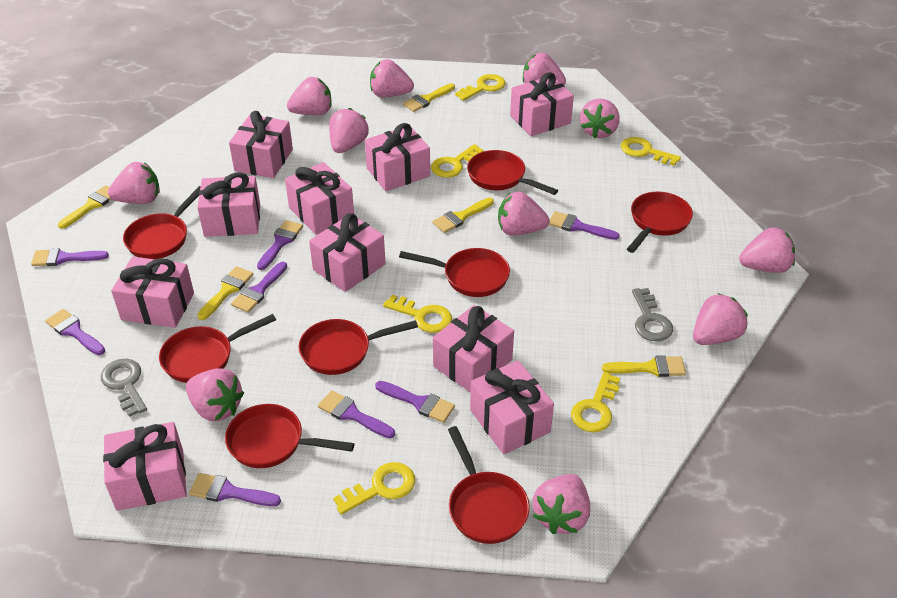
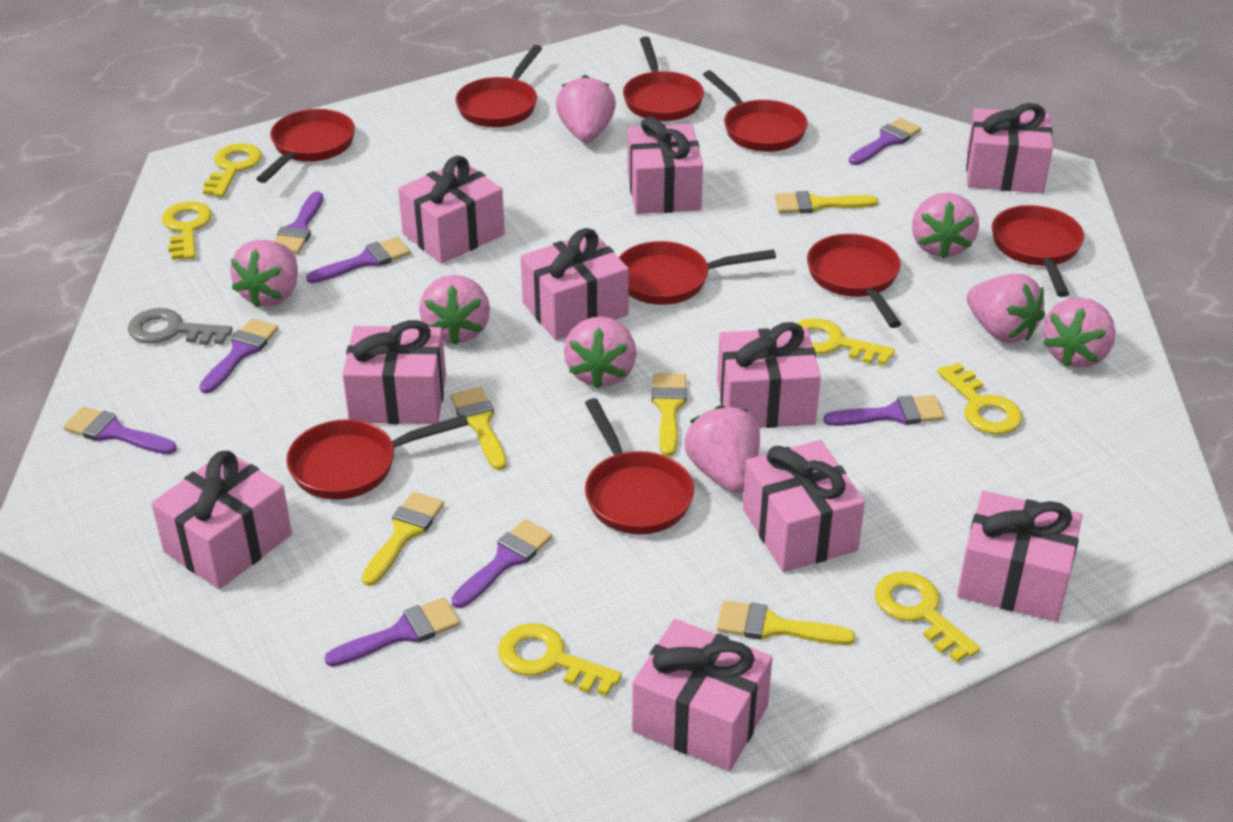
grey key: 2 -> 1
pink strawberry: 11 -> 8
red pan: 8 -> 9

